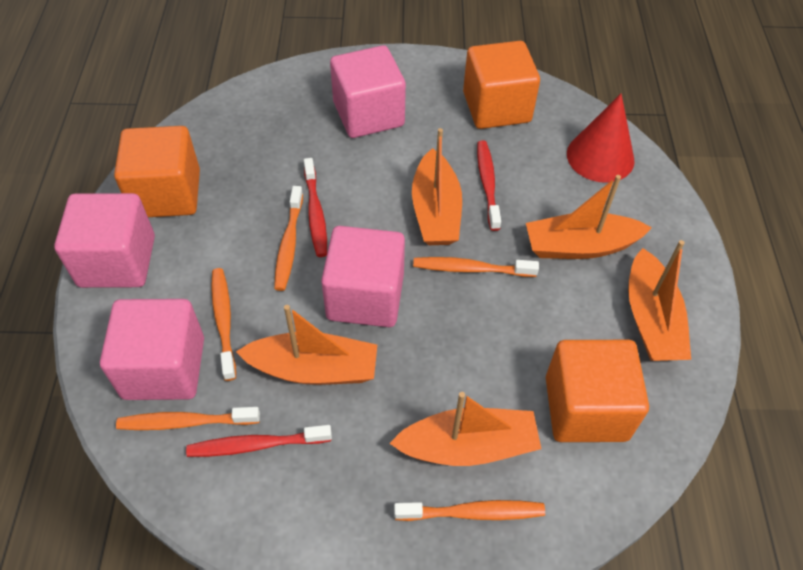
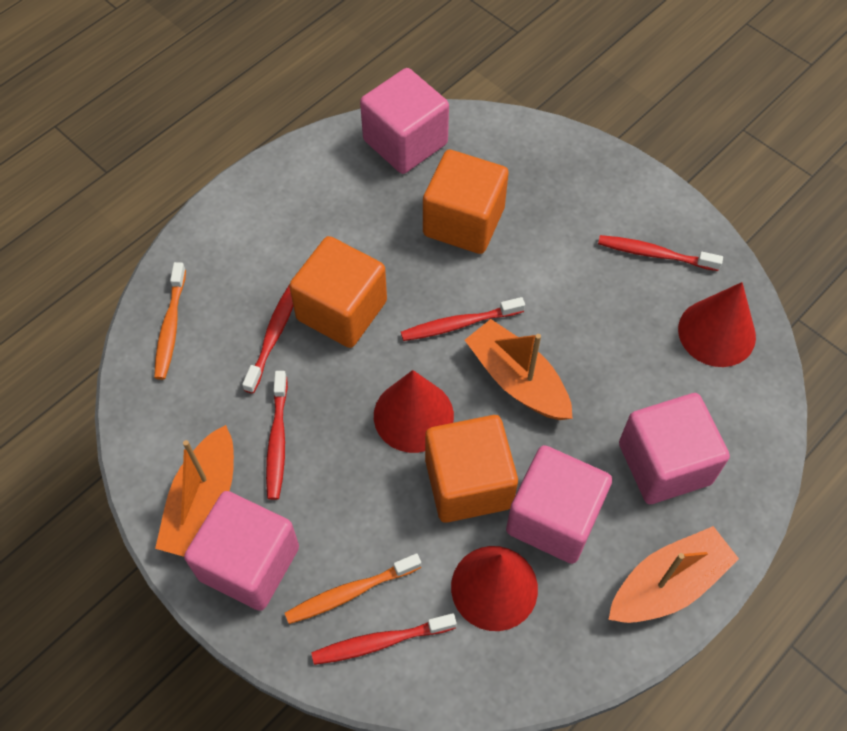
orange boat: 5 -> 3
orange toothbrush: 5 -> 2
red cone: 1 -> 3
red toothbrush: 3 -> 5

